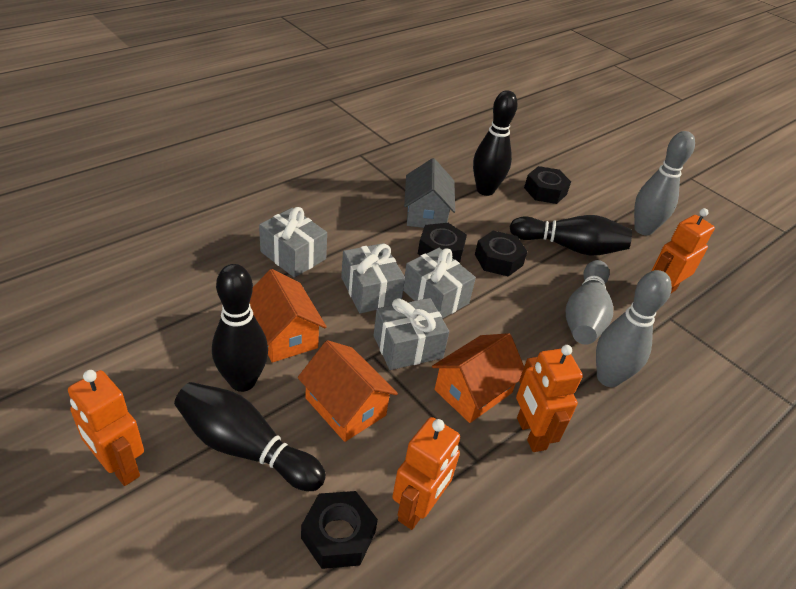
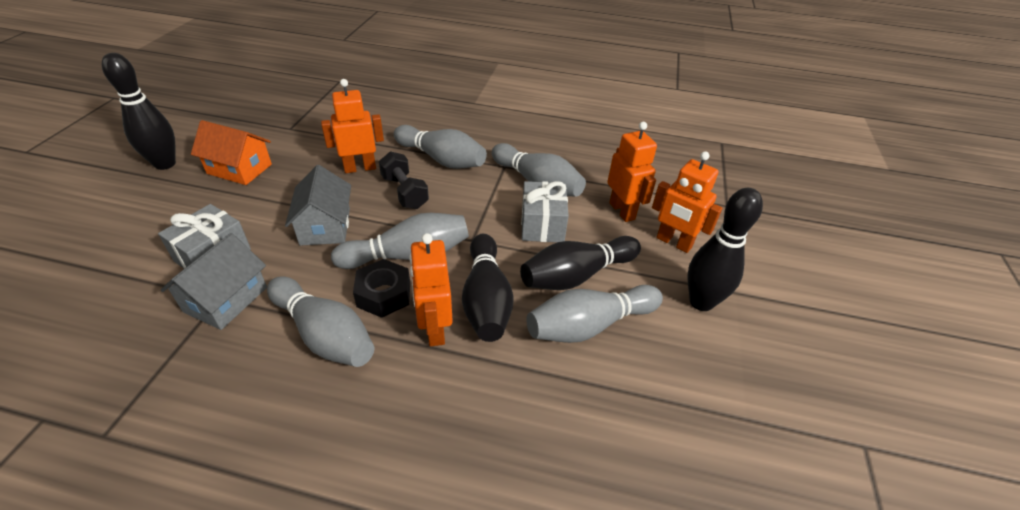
black dumbbell: 0 -> 1
black nut: 4 -> 1
grey bowling pin: 3 -> 5
grey gift: 4 -> 2
grey house: 1 -> 2
orange house: 3 -> 1

